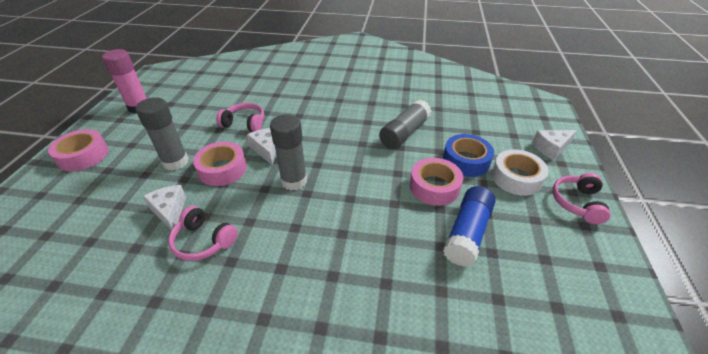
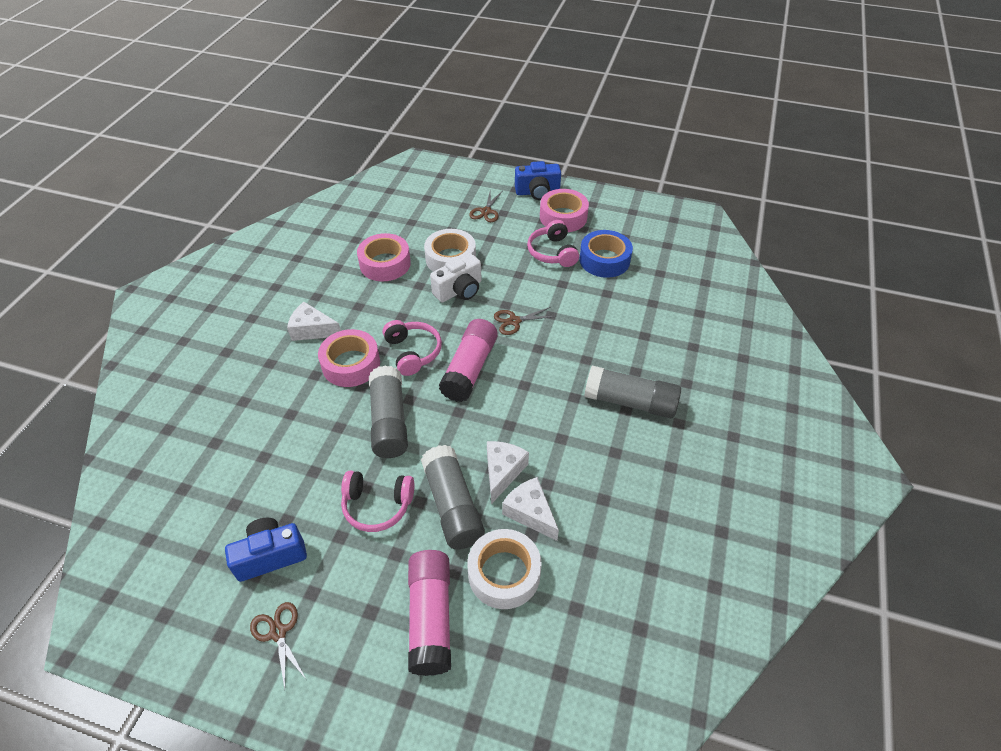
blue camera: 0 -> 2
blue glue stick: 1 -> 0
brown scissors: 0 -> 3
pink glue stick: 1 -> 2
white camera: 0 -> 1
white tape: 1 -> 2

